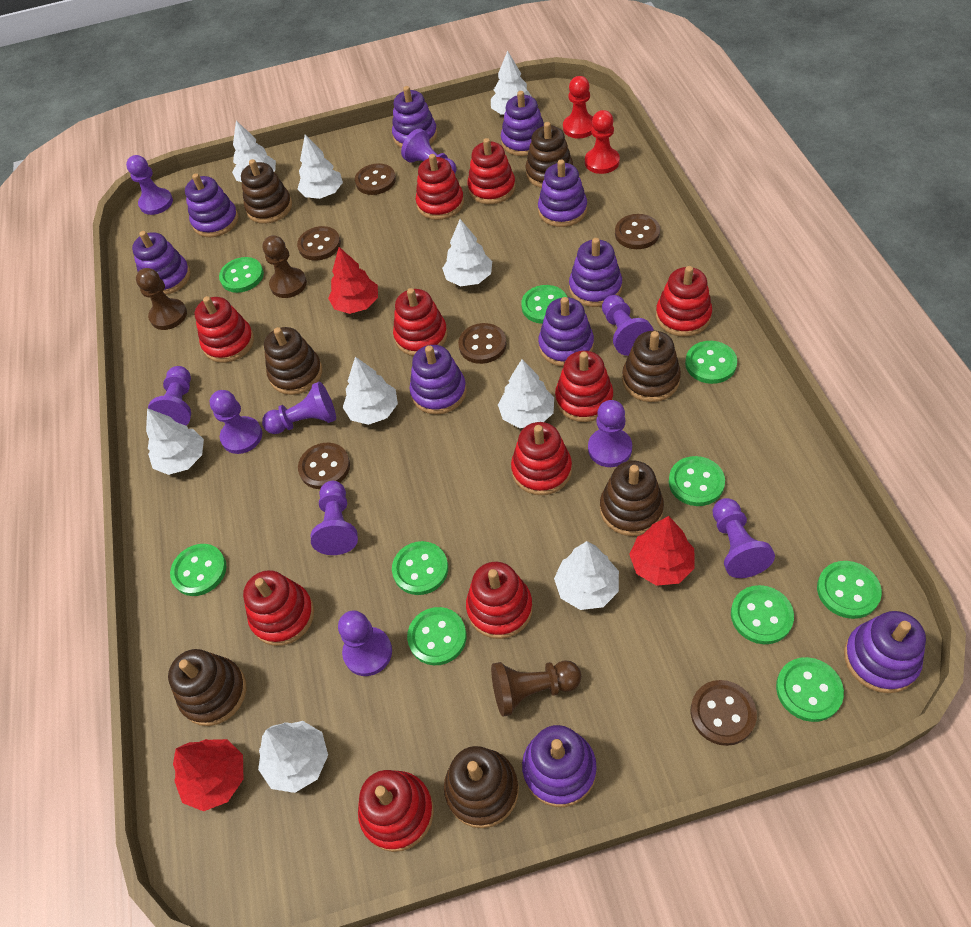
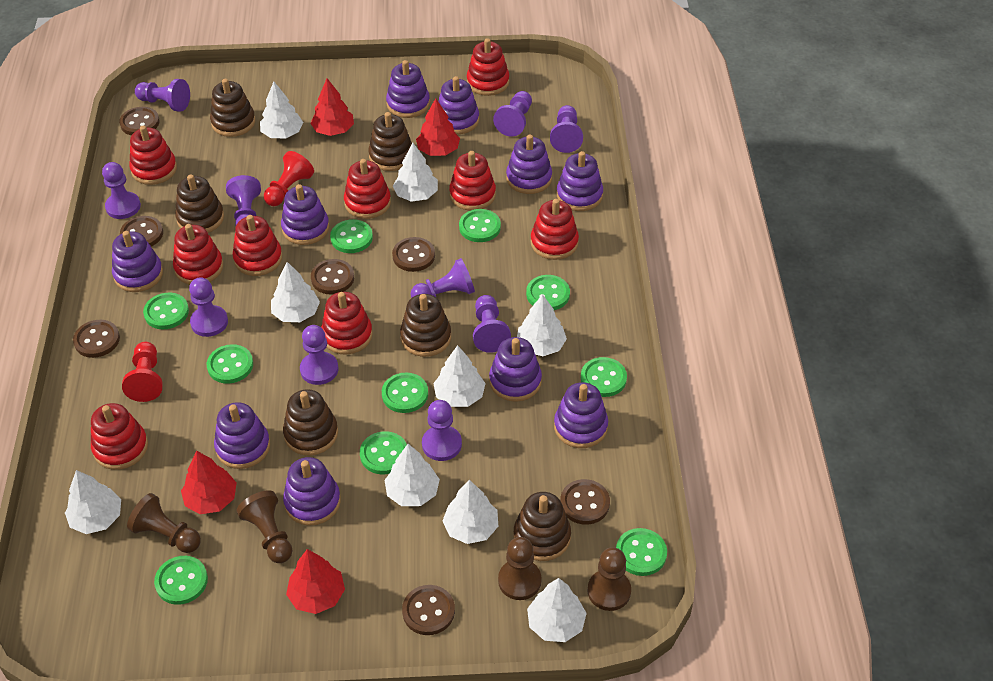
brown button: 6 -> 7
brown pawn: 3 -> 4
brown stacking toy: 7 -> 6
red stacking toy: 10 -> 9
red tree: 3 -> 4

